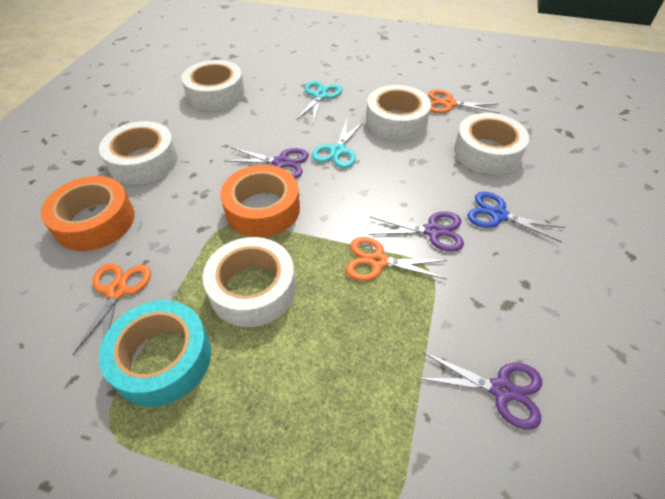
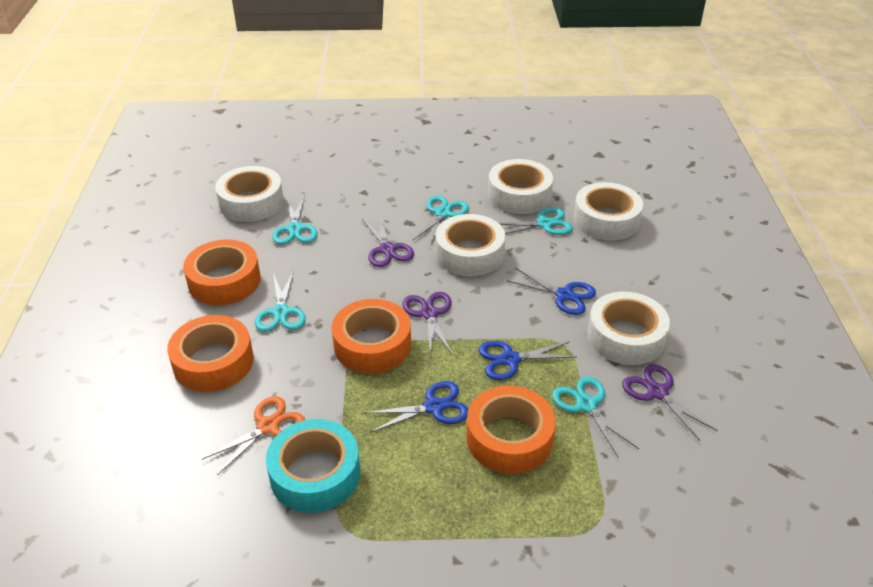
blue scissors: 1 -> 3
orange scissors: 3 -> 1
orange tape: 2 -> 4
turquoise scissors: 2 -> 5

